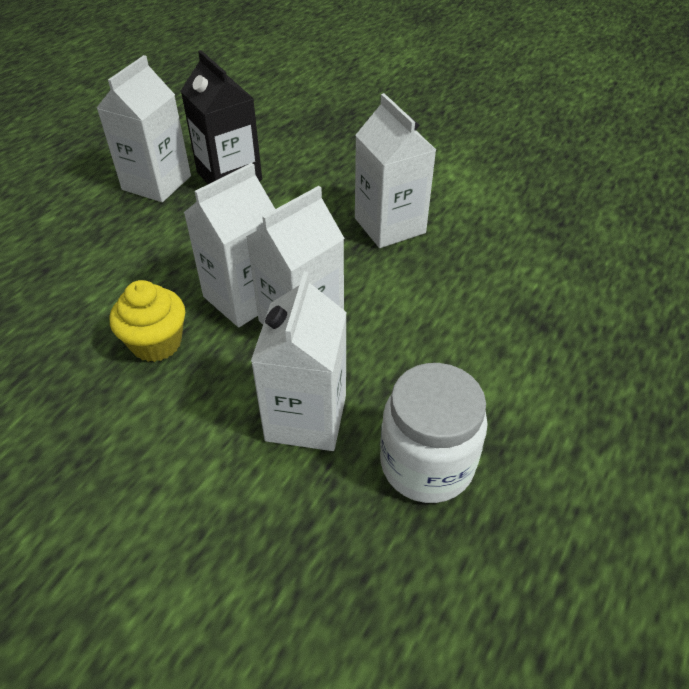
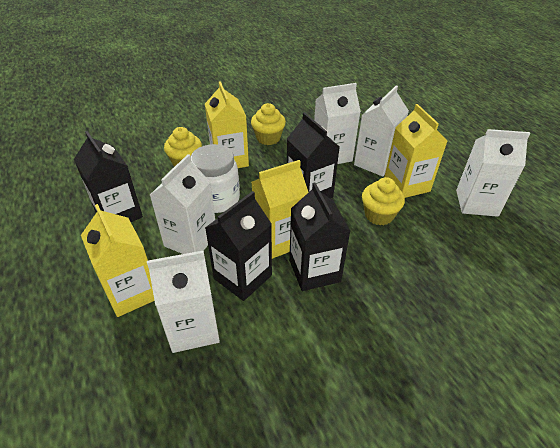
black carton: 1 -> 4
yellow carton: 0 -> 4
yellow cupcake: 1 -> 3

